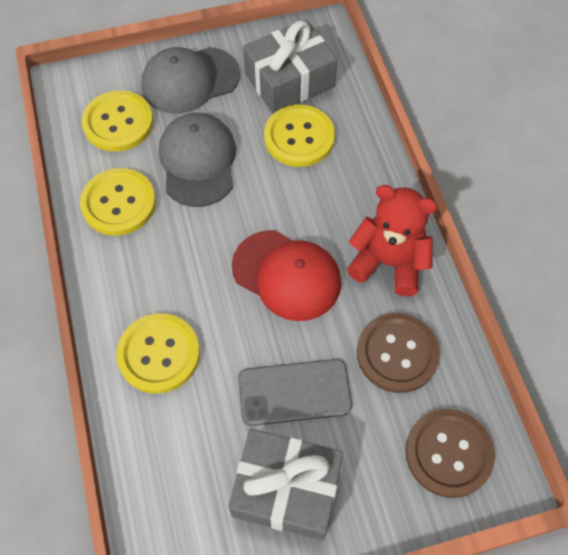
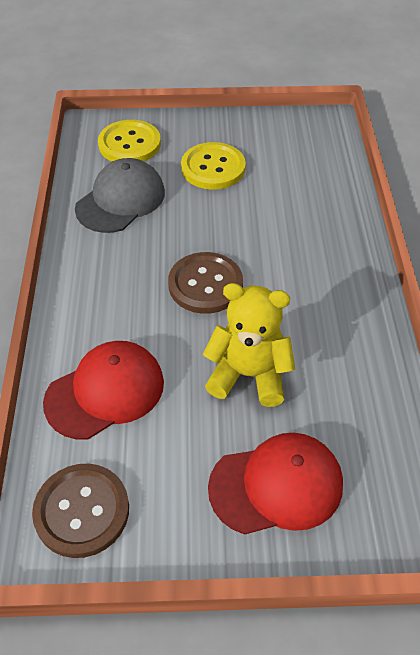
grey cap: 2 -> 1
grey gift: 2 -> 0
grey phone: 1 -> 0
red cap: 1 -> 2
red teddy bear: 1 -> 0
yellow button: 4 -> 2
yellow teddy bear: 0 -> 1

